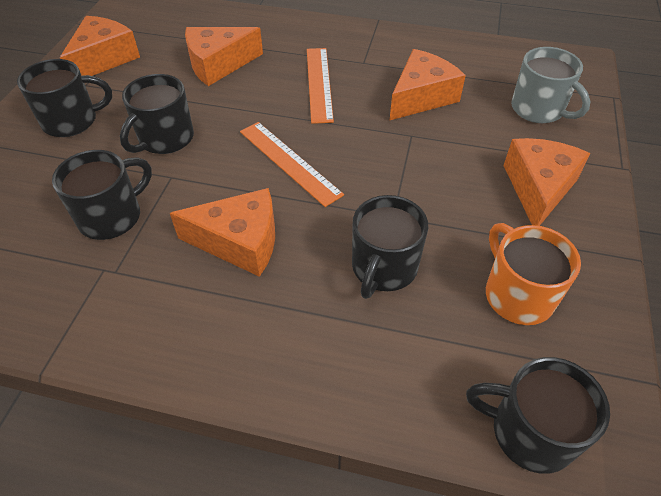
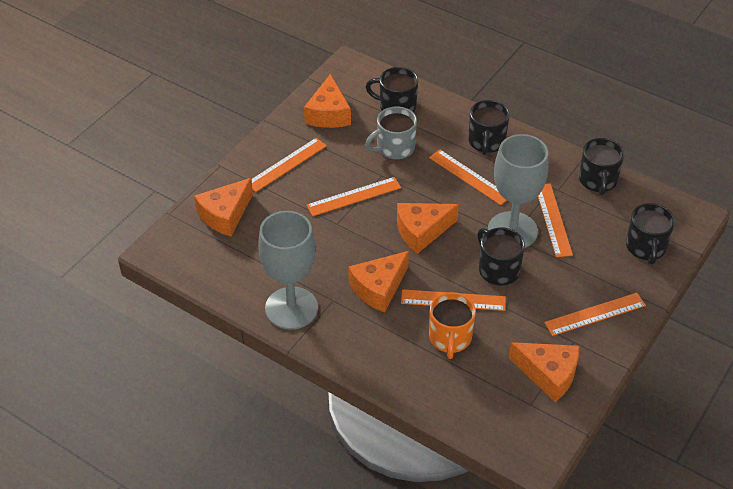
grey goblet: 0 -> 2
orange ruler: 2 -> 6

